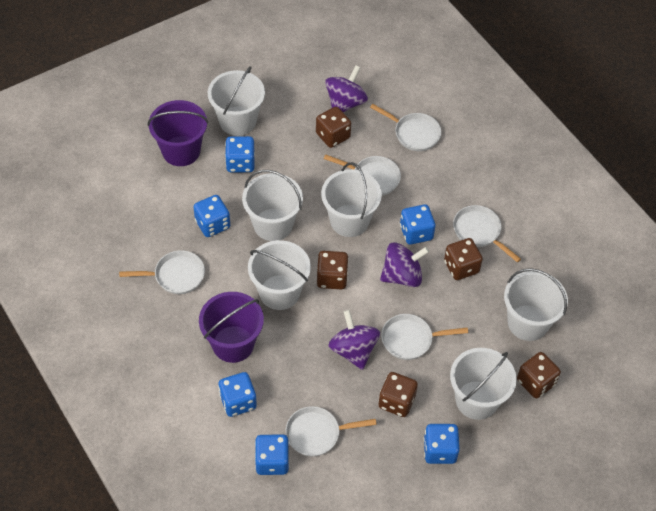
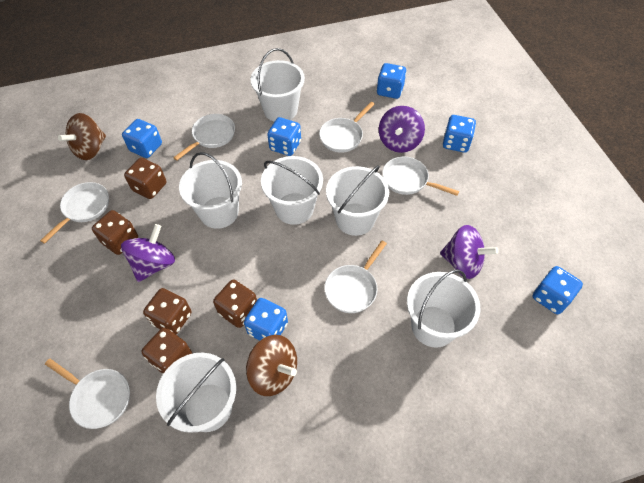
brown spinning top: 0 -> 2
purple bucket: 2 -> 0

